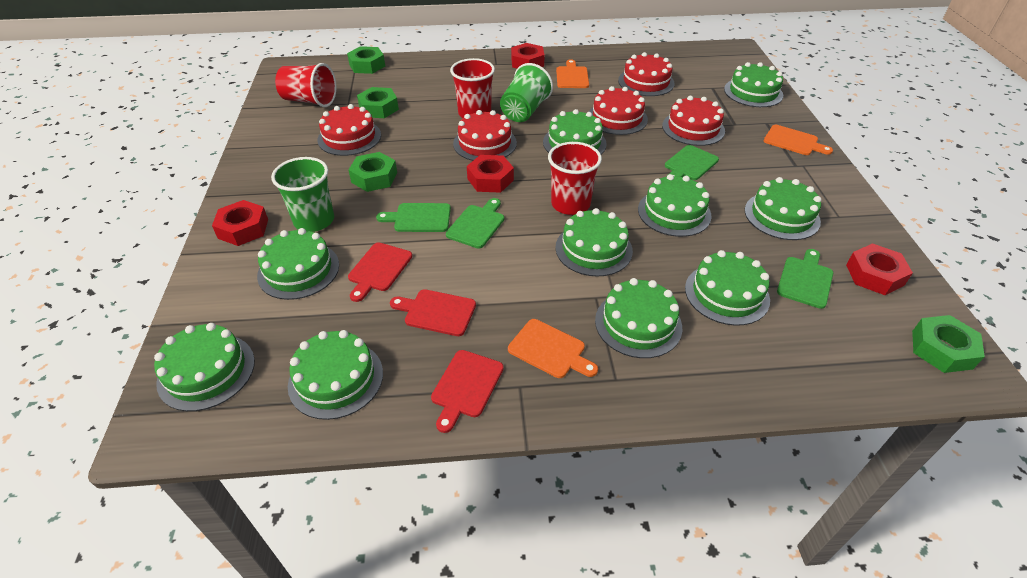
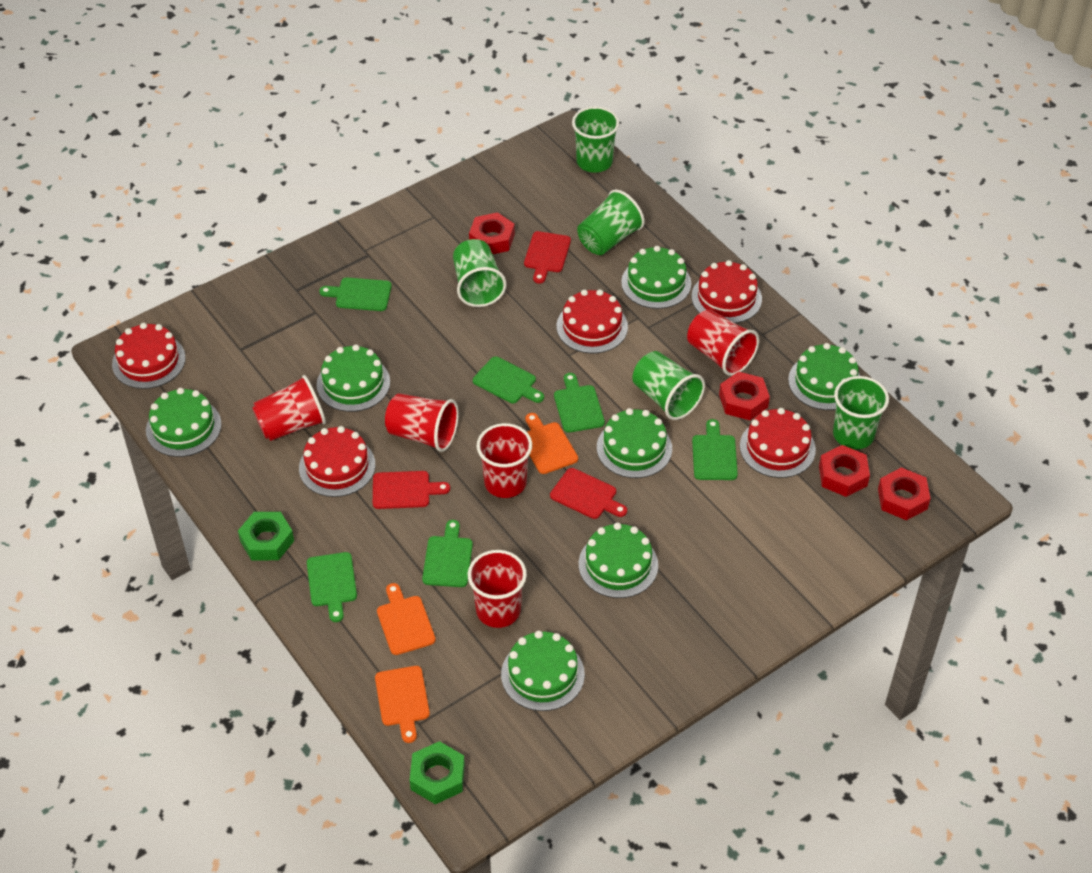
green cake: 10 -> 7
green cup: 2 -> 5
green cutting board: 4 -> 6
green nut: 4 -> 2
red cup: 3 -> 5

